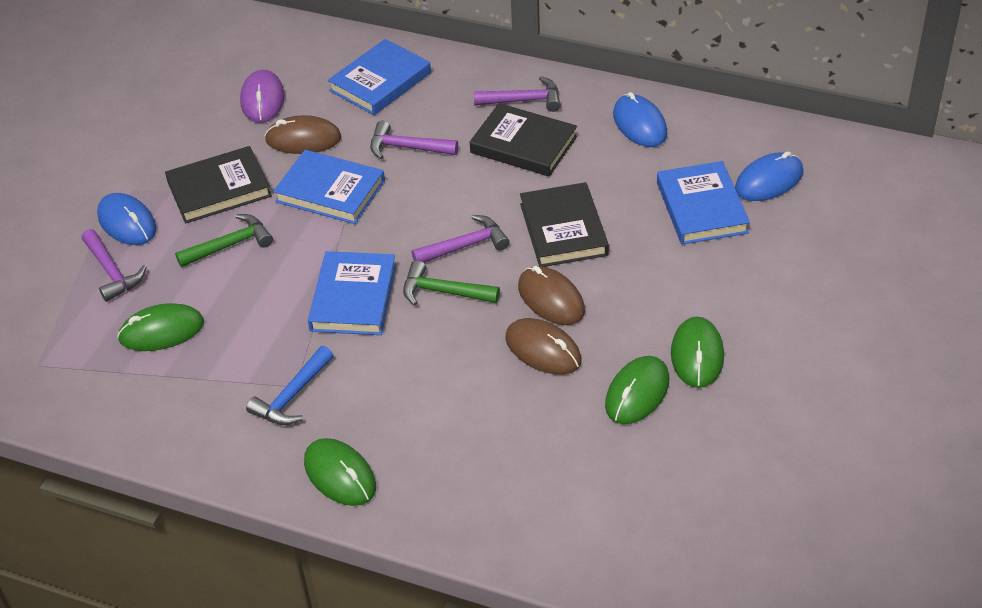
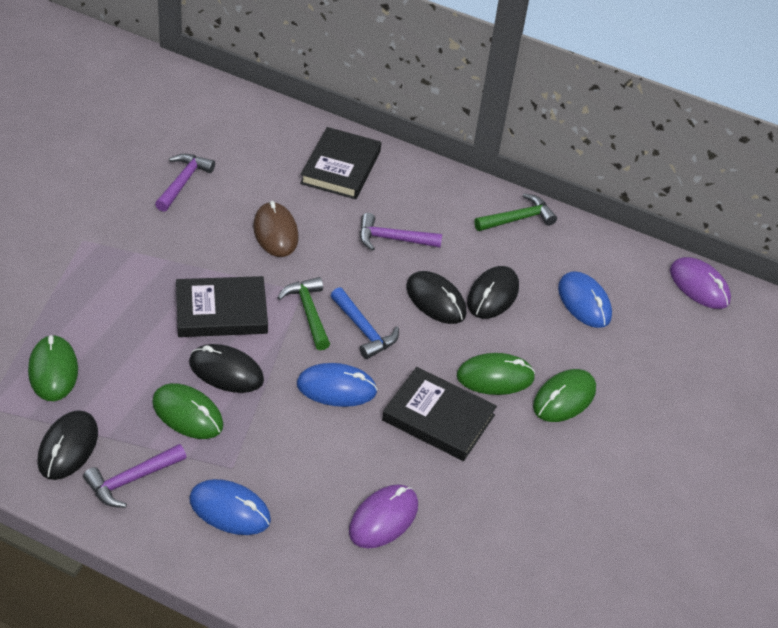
black mouse: 0 -> 4
blue book: 4 -> 0
brown mouse: 3 -> 1
purple hammer: 4 -> 3
purple mouse: 1 -> 2

